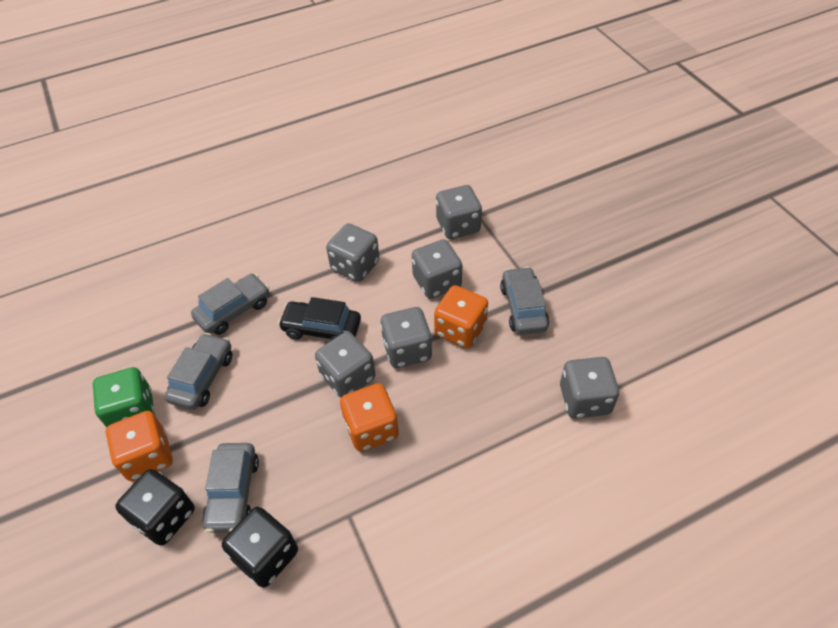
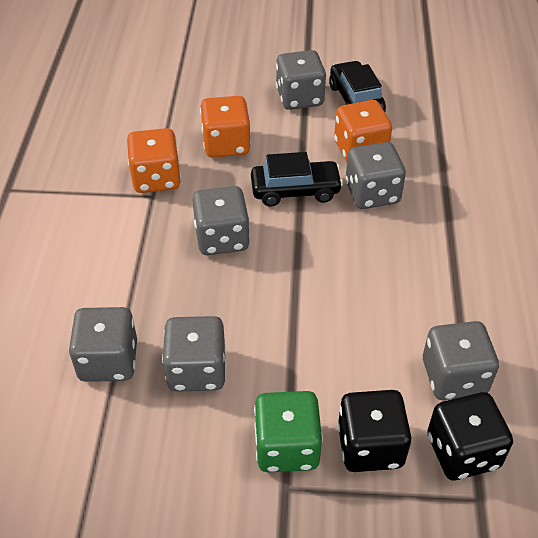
black car: 1 -> 2
grey car: 4 -> 0

